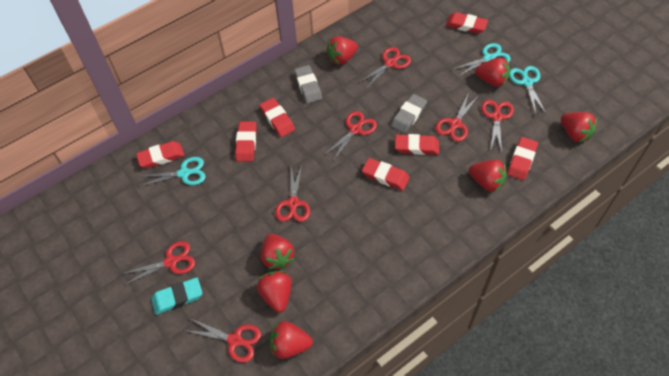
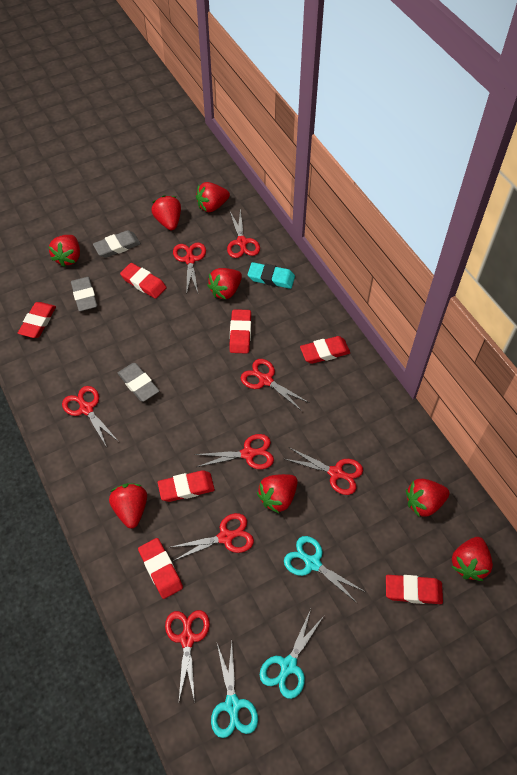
grey eraser: 2 -> 3
red scissors: 7 -> 8
red strawberry: 7 -> 8

